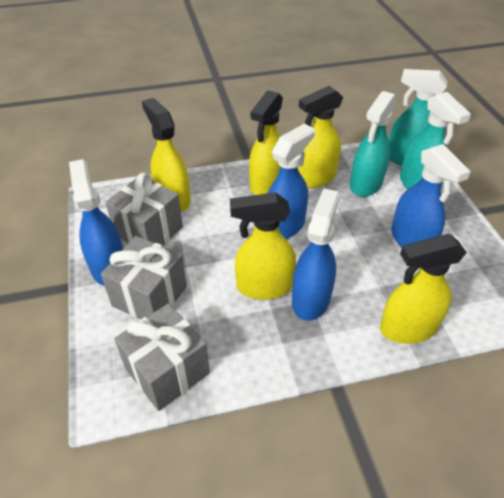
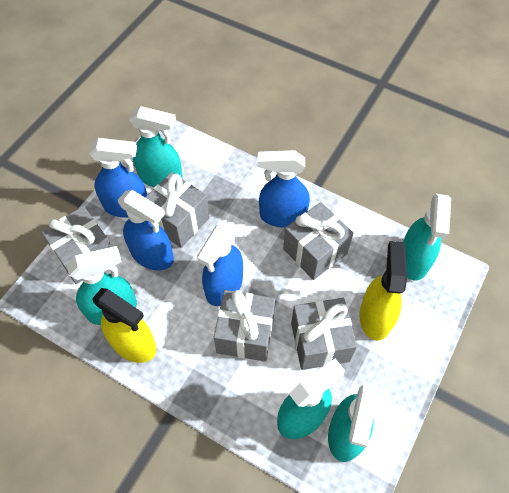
grey gift: 3 -> 5
turquoise spray bottle: 3 -> 5
yellow spray bottle: 5 -> 2

